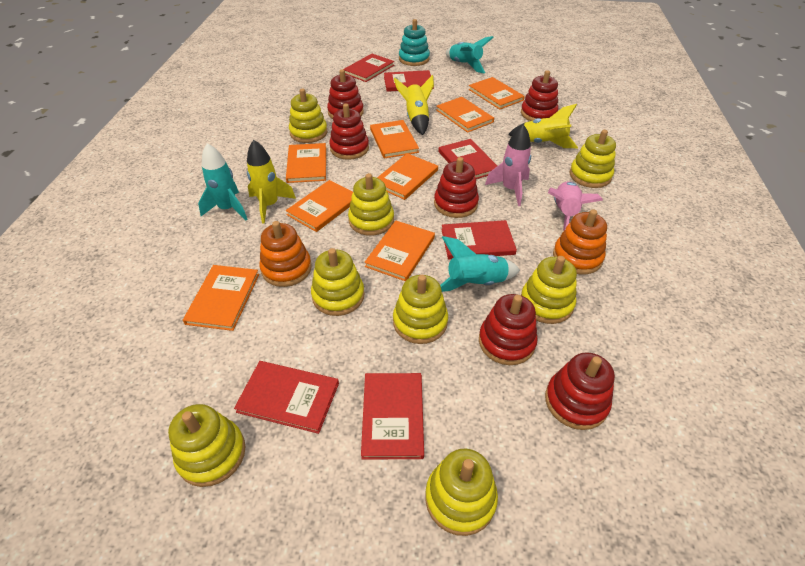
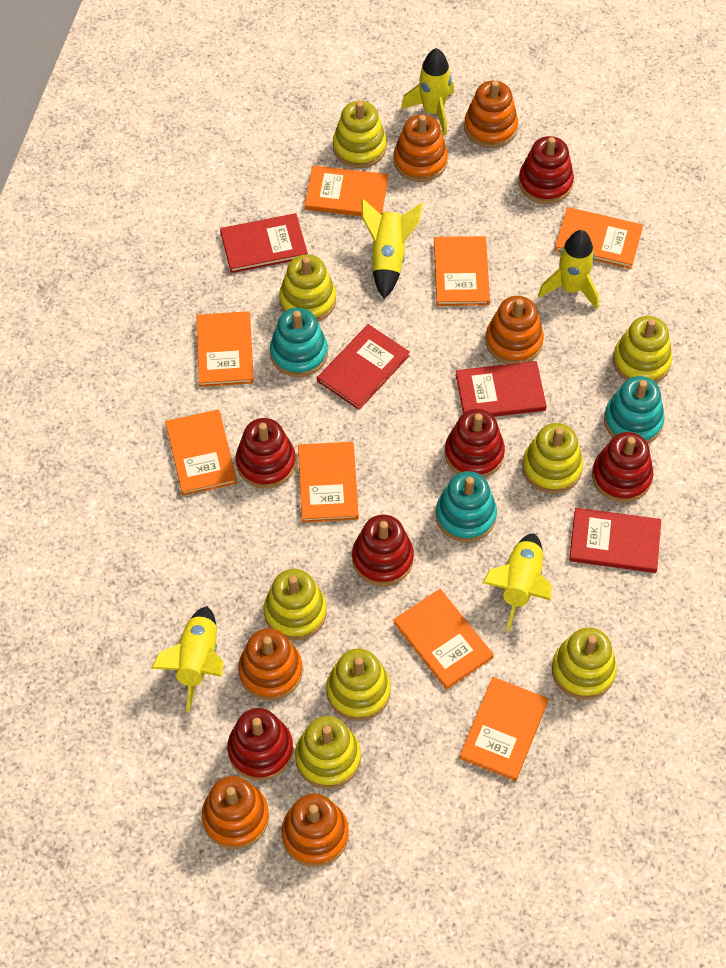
orange stacking toy: 2 -> 6
pink rocket: 2 -> 0
red book: 6 -> 4
turquoise rocket: 3 -> 0
turquoise stacking toy: 1 -> 3
yellow rocket: 3 -> 5

